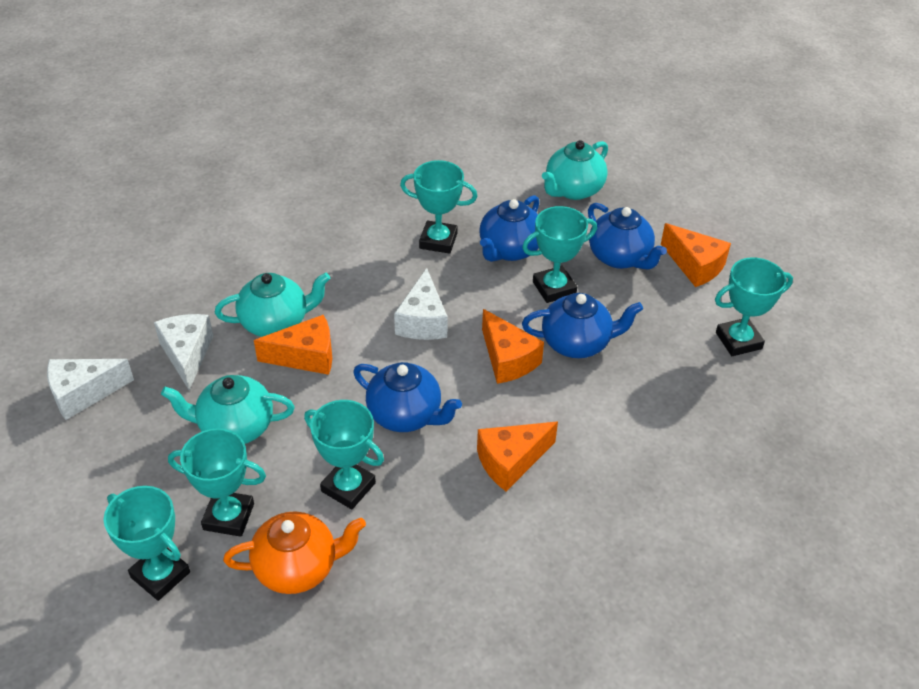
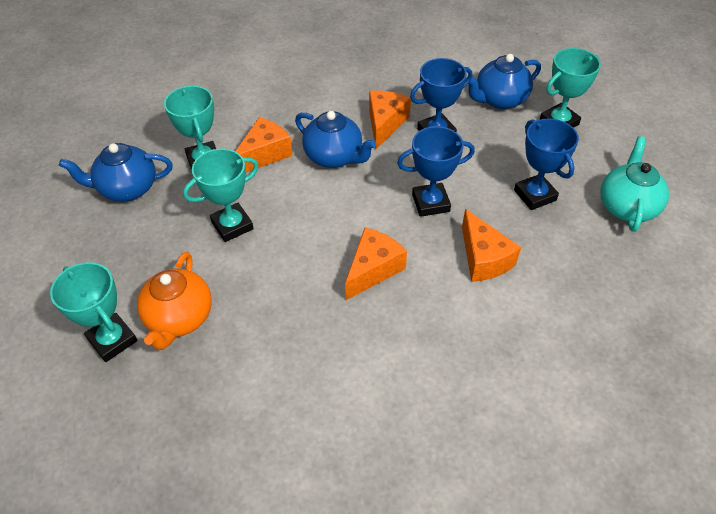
blue teapot: 4 -> 3
blue trophy: 0 -> 3
turquoise teapot: 3 -> 1
turquoise trophy: 6 -> 4
white cheese: 3 -> 0

